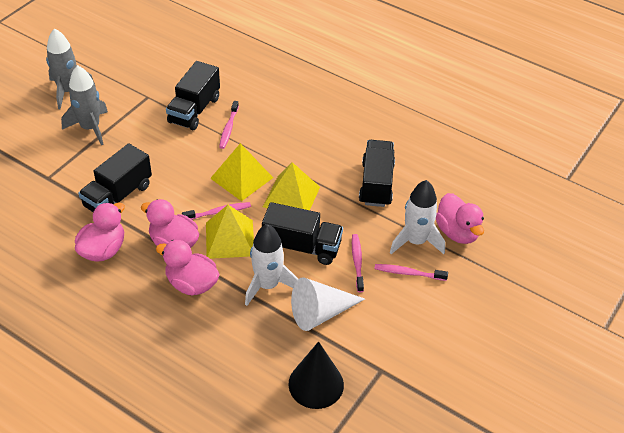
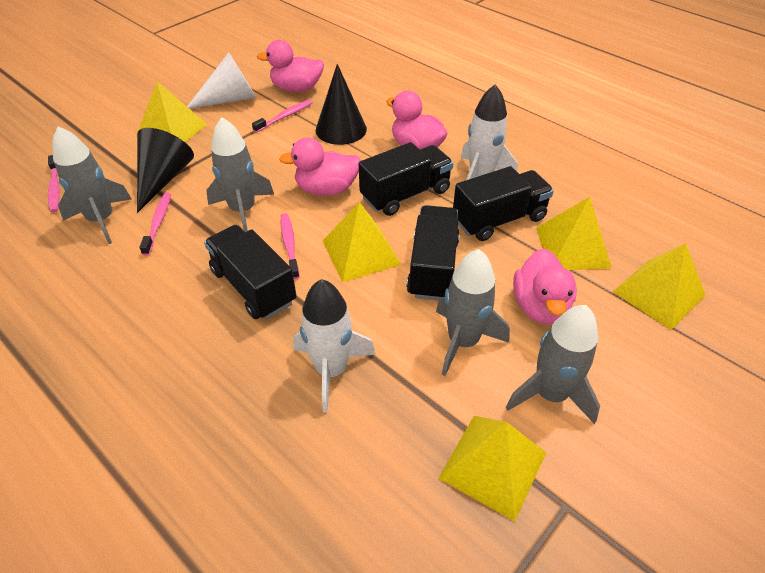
black cone: 1 -> 2
grey rocket: 2 -> 4
yellow pyramid: 3 -> 5

